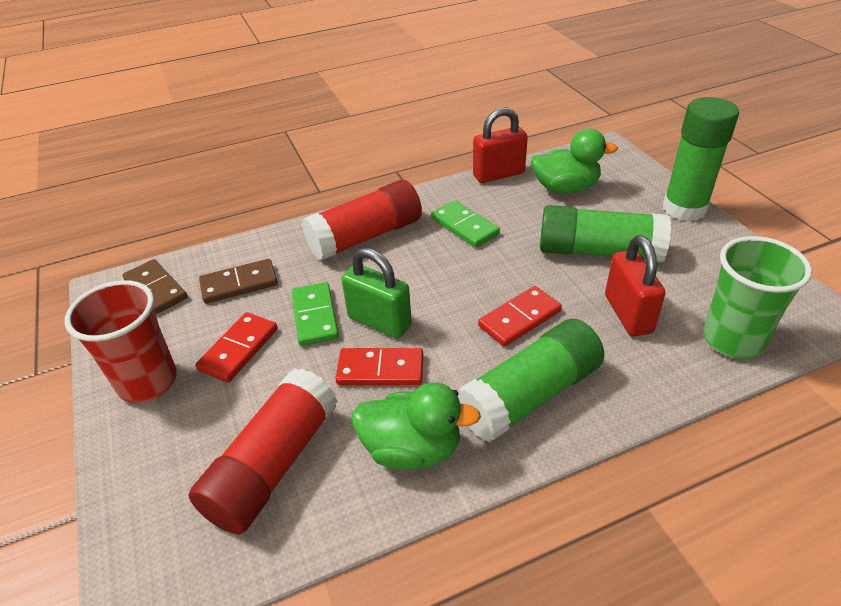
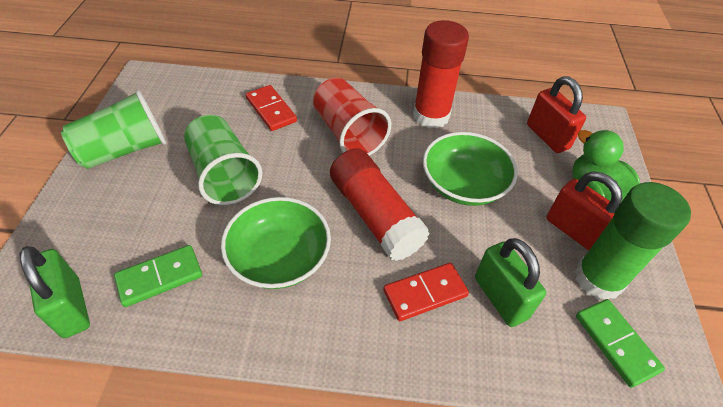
brown domino: 2 -> 0
green bowl: 0 -> 2
green cup: 1 -> 2
green duck: 2 -> 1
green glue stick: 3 -> 1
green padlock: 1 -> 2
red domino: 3 -> 2

